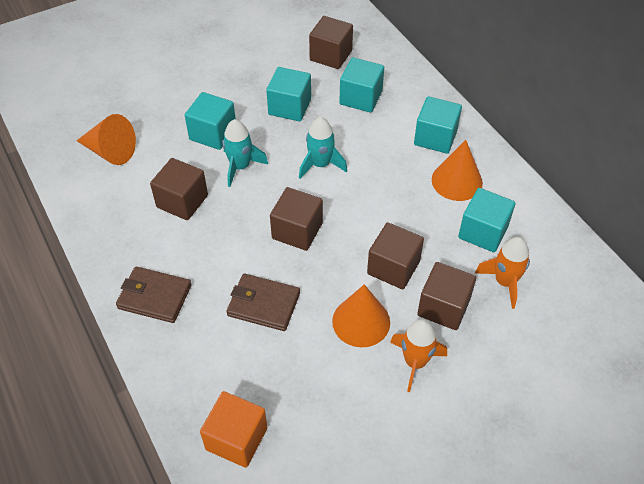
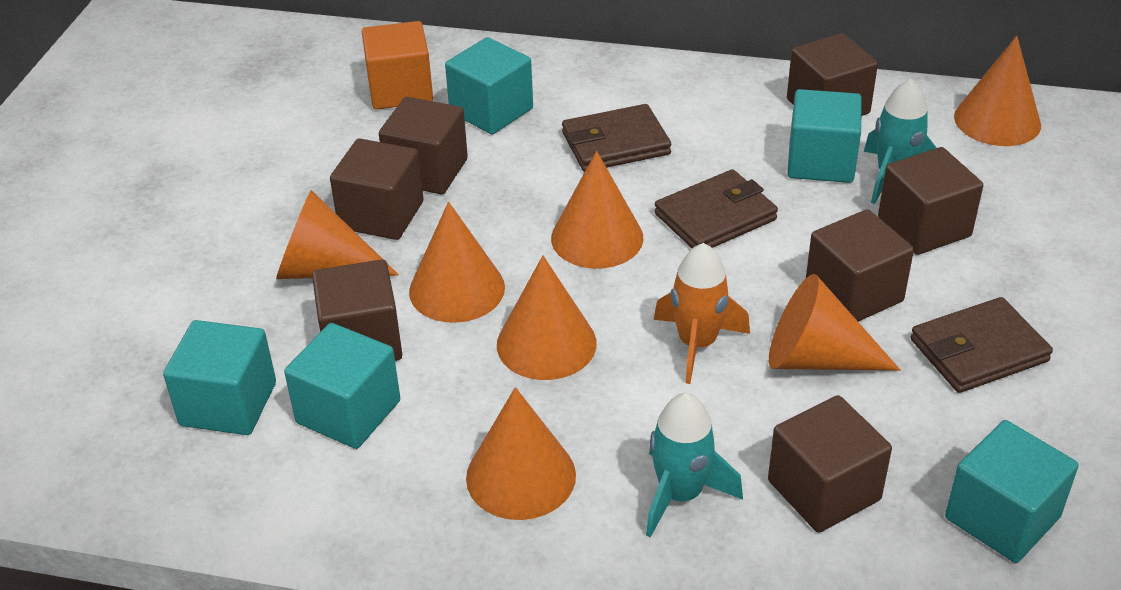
brown cube: 5 -> 7
brown wallet: 2 -> 3
orange cone: 3 -> 7
orange rocket: 2 -> 1

